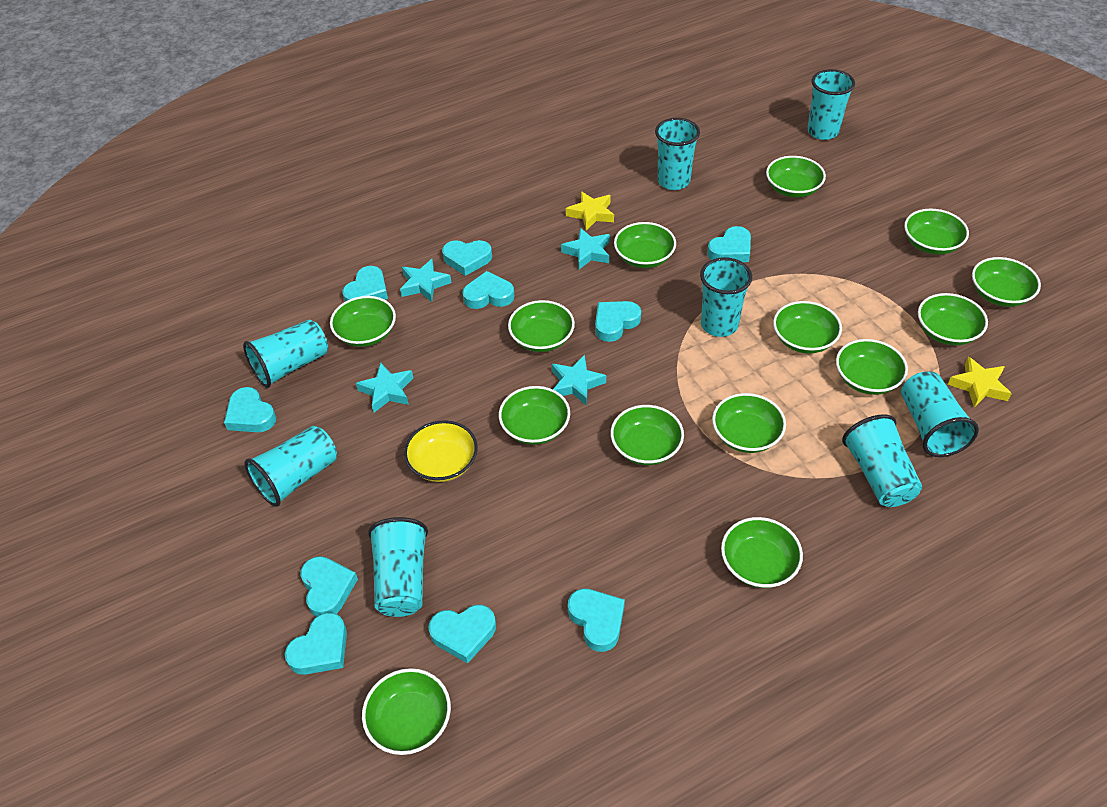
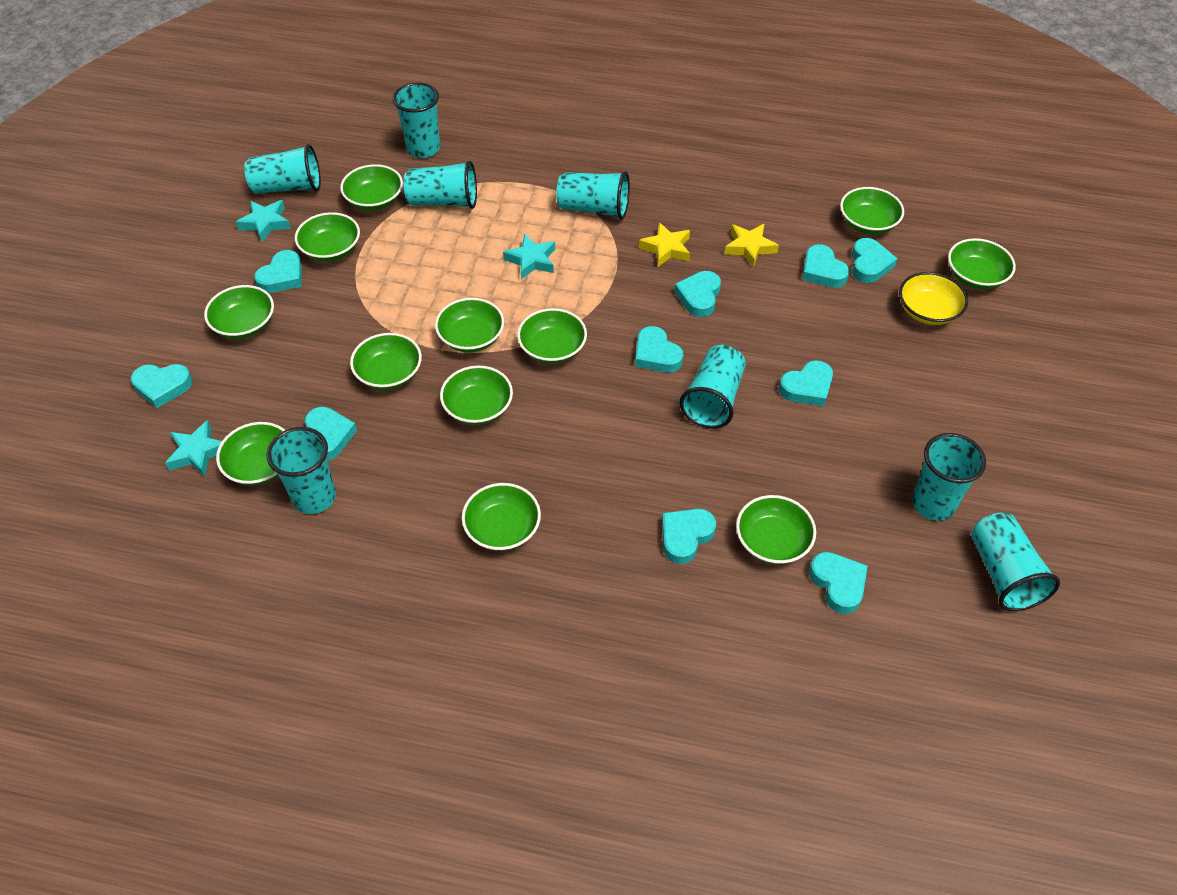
green bowl: 14 -> 12
turquoise star: 4 -> 3

